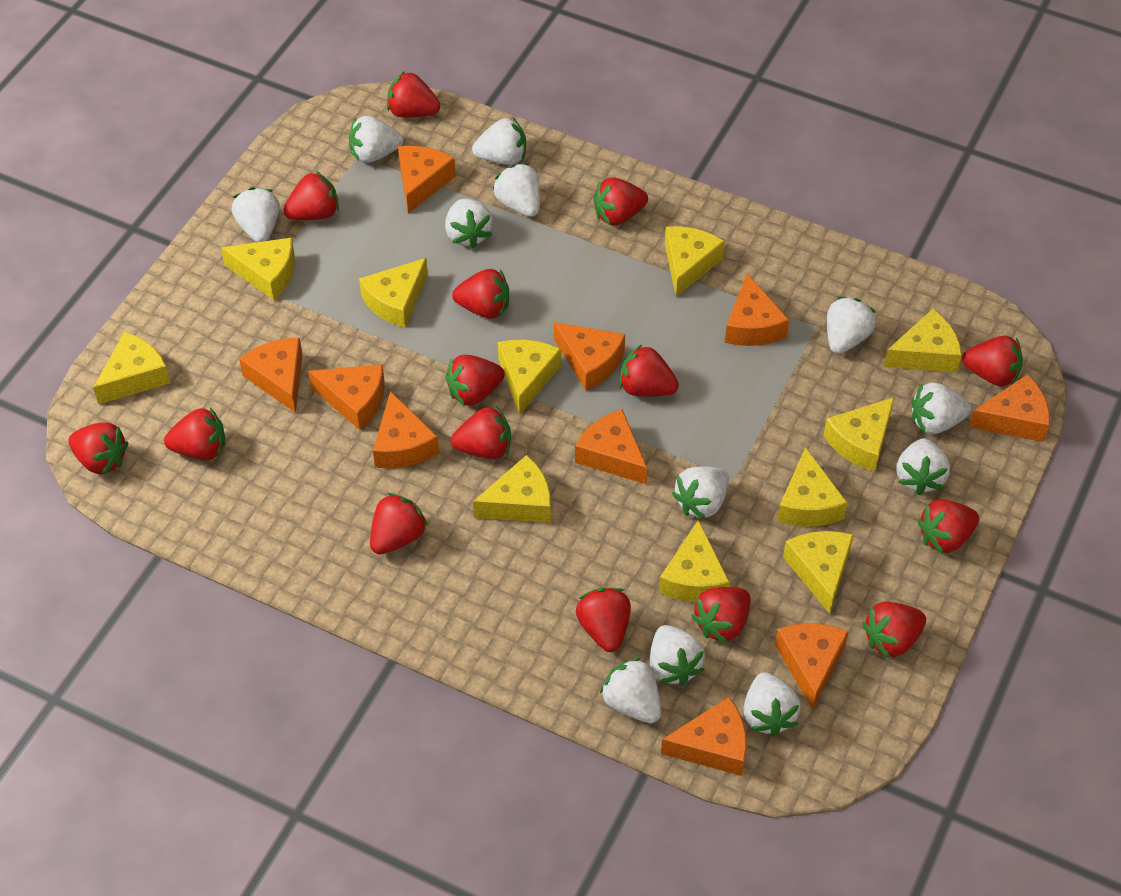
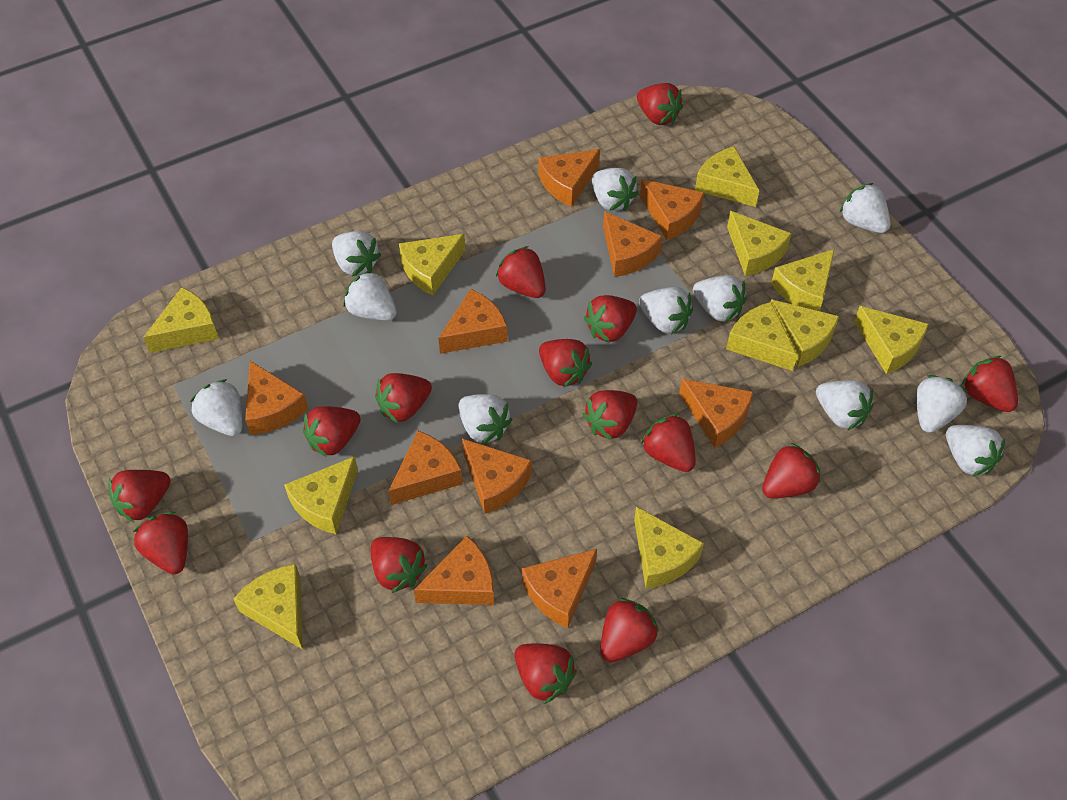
white strawberry: 12 -> 11

